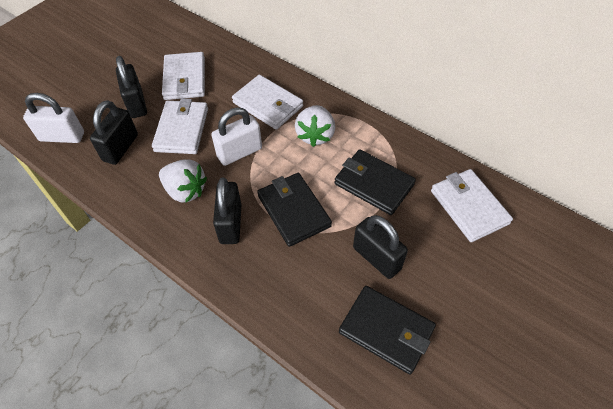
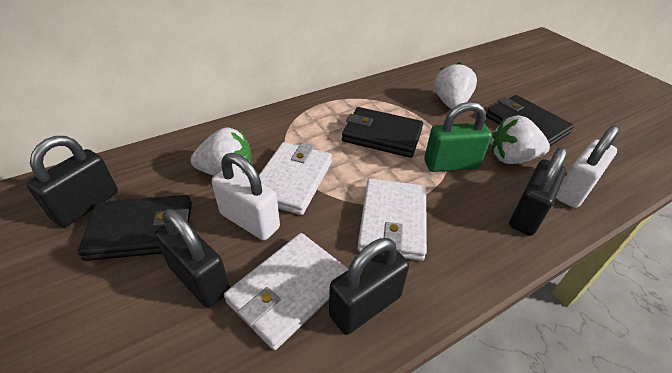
green padlock: 0 -> 1
white strawberry: 2 -> 3
white wallet: 4 -> 3

